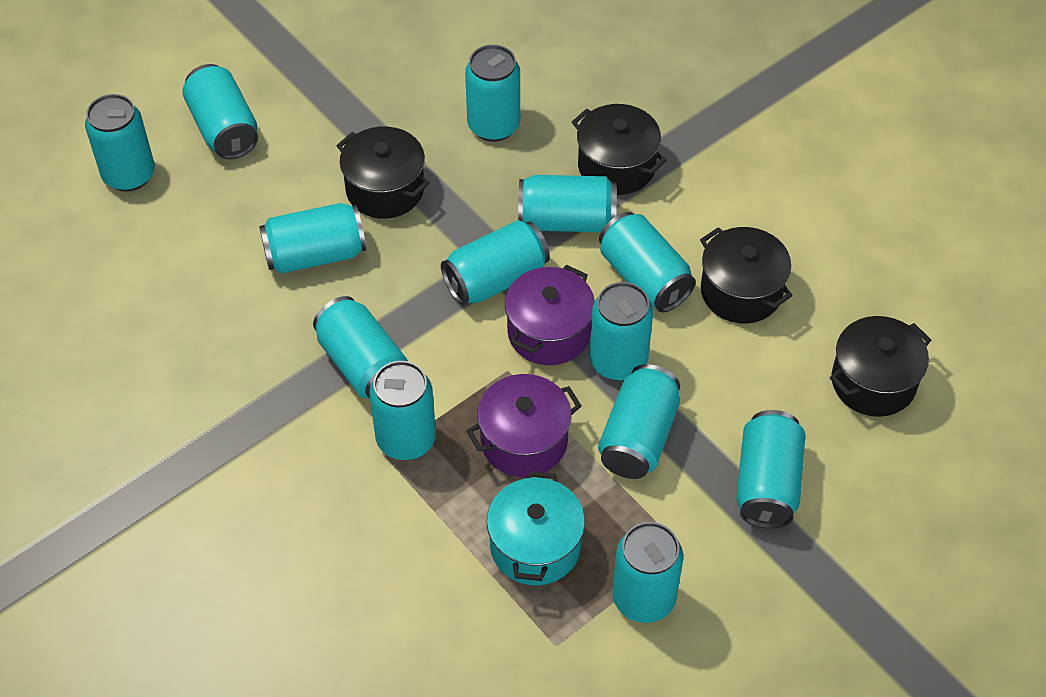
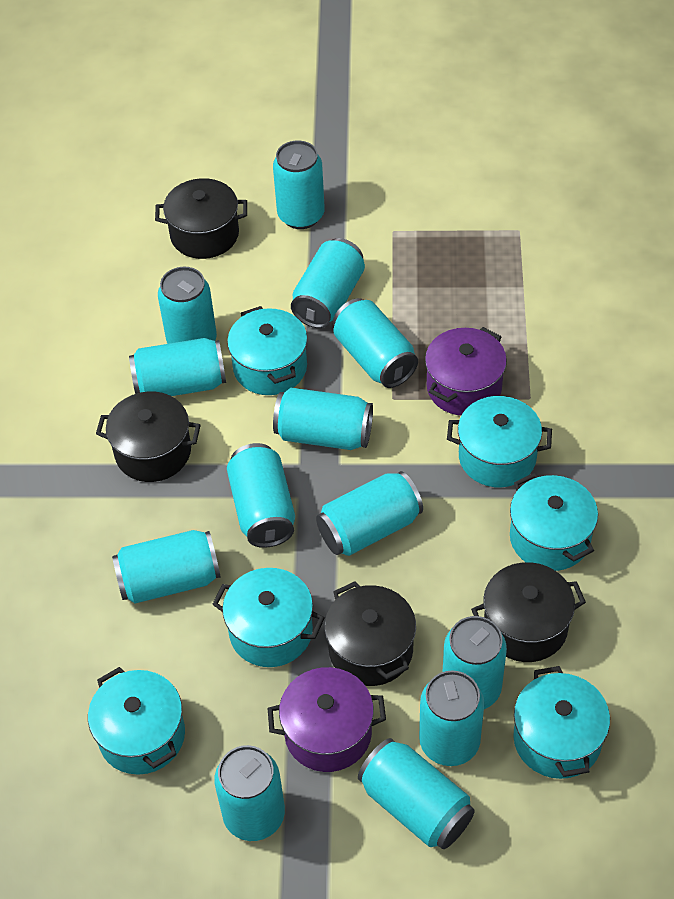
turquoise pot: 1 -> 6

